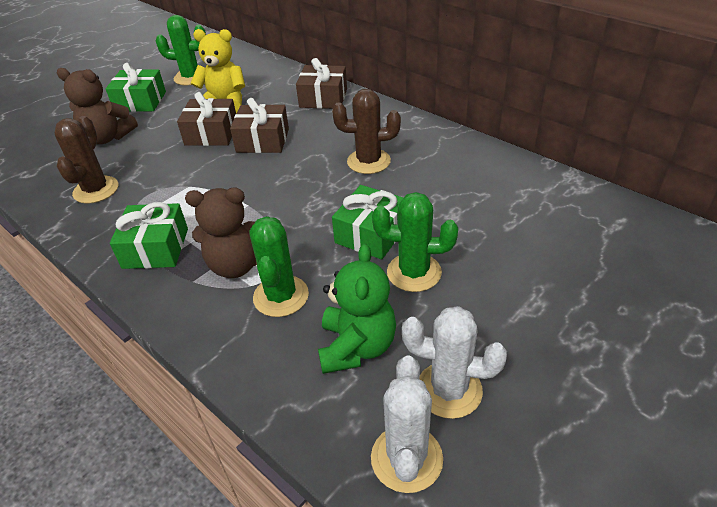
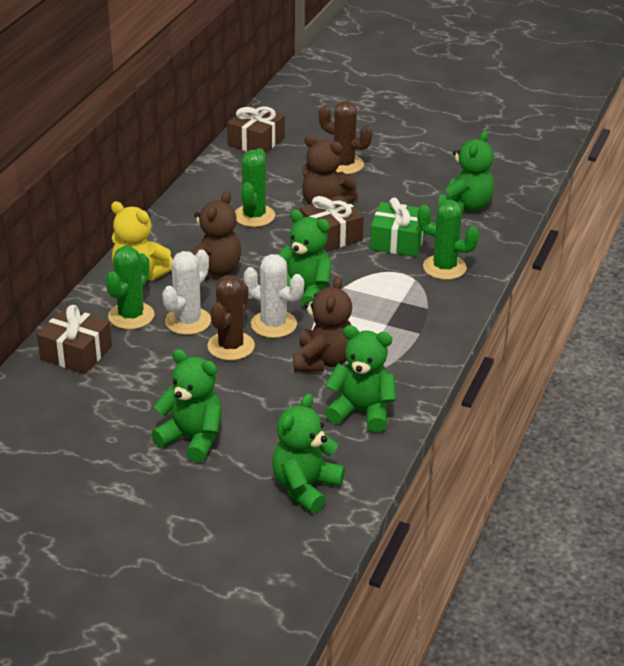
brown teddy bear: 2 -> 3
green gift: 3 -> 1
green teddy bear: 1 -> 5

